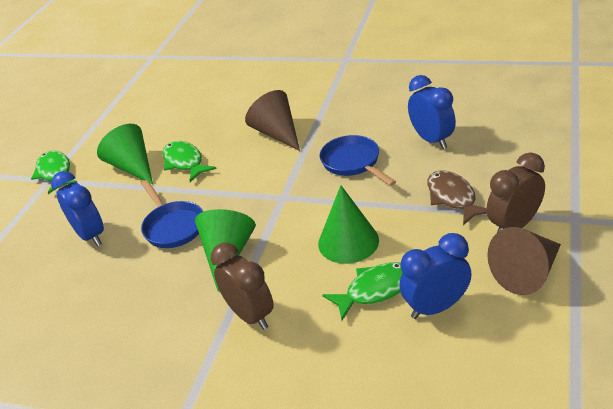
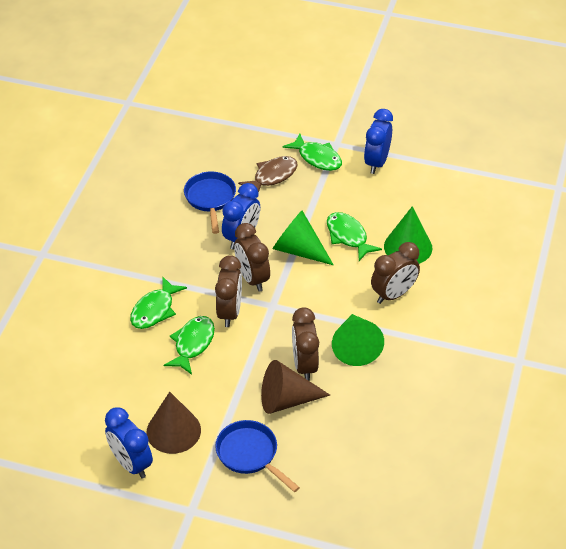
brown clock: 2 -> 4
green fish: 3 -> 4

